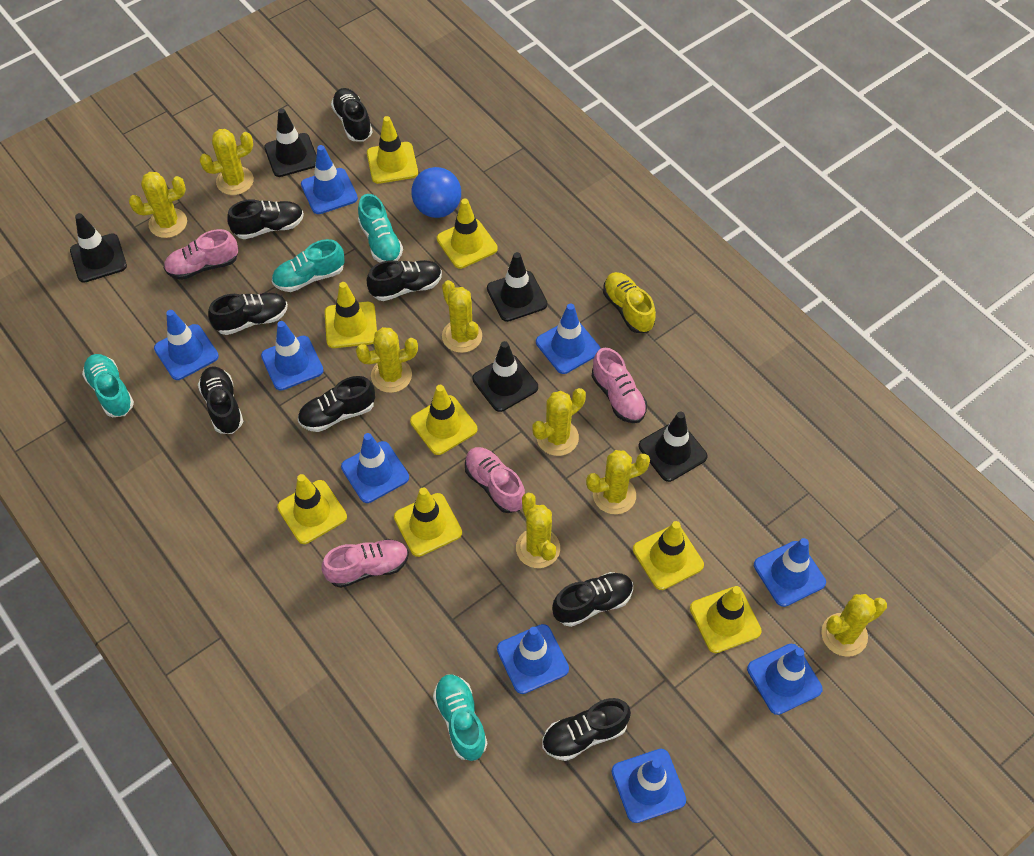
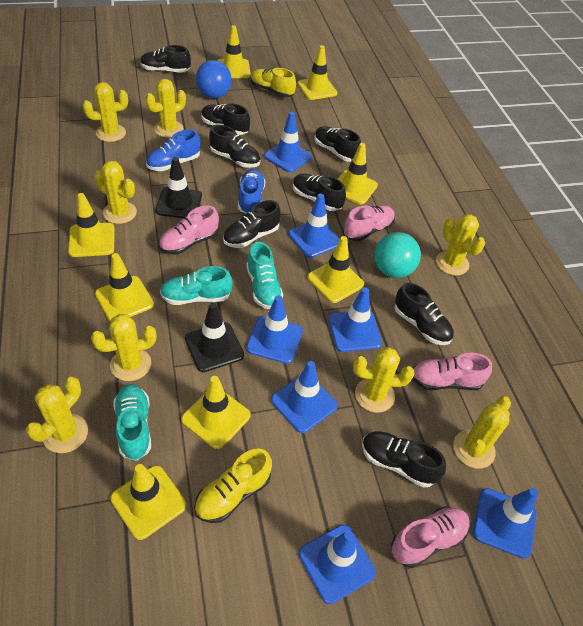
black traffic cone: 5 -> 2
blue shoe: 0 -> 2
blue traffic cone: 9 -> 7
turquoise ball: 0 -> 1
turquoise shoe: 4 -> 3
yellow shoe: 1 -> 2

